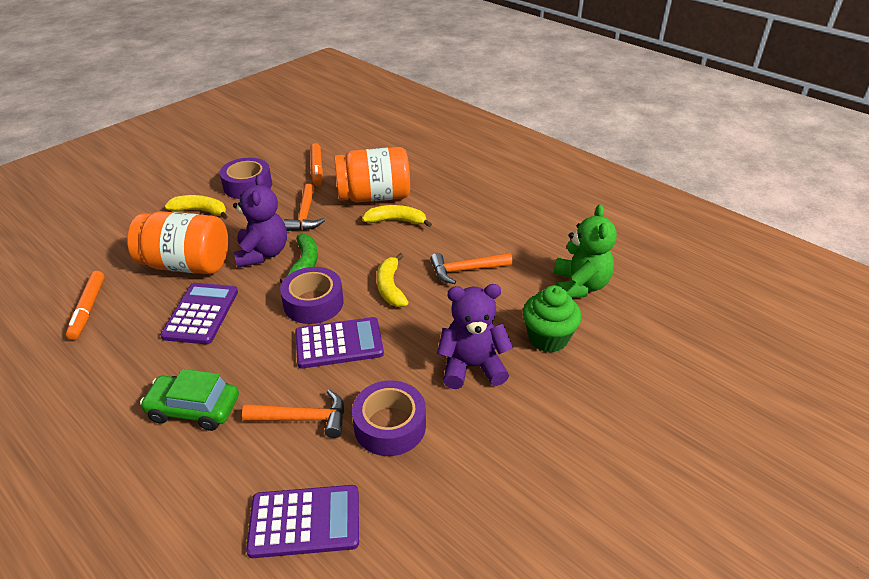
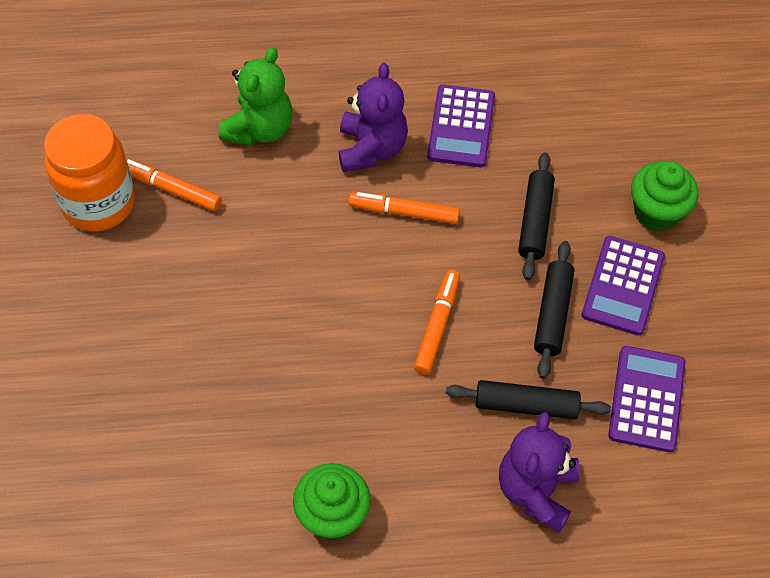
black rolling pin: 0 -> 3
green banana: 1 -> 0
green car: 1 -> 0
green cupcake: 1 -> 2
orange hammer: 3 -> 0
orange jar: 2 -> 1
orange marker: 2 -> 3
purple tape: 3 -> 0
yellow banana: 3 -> 0

